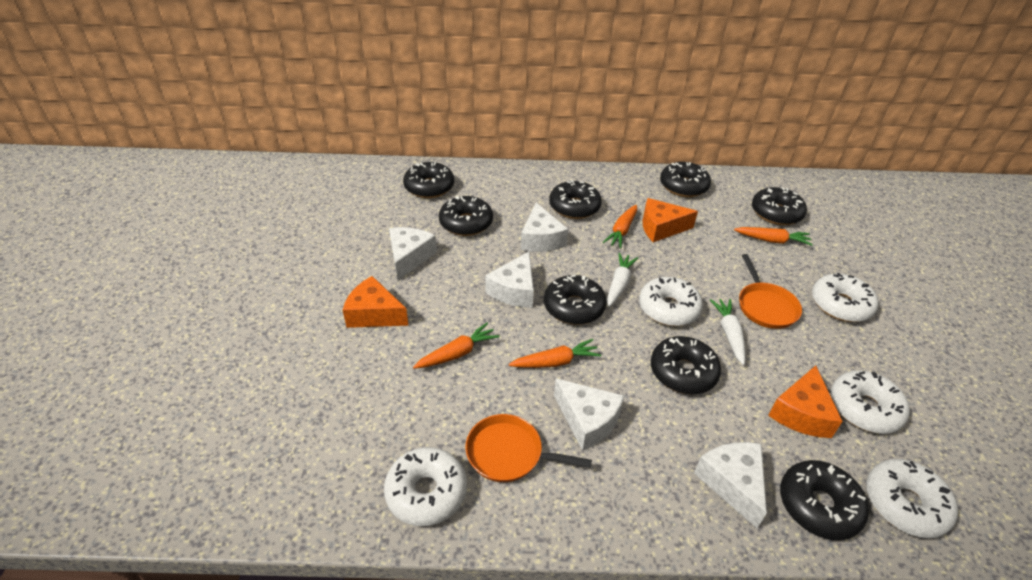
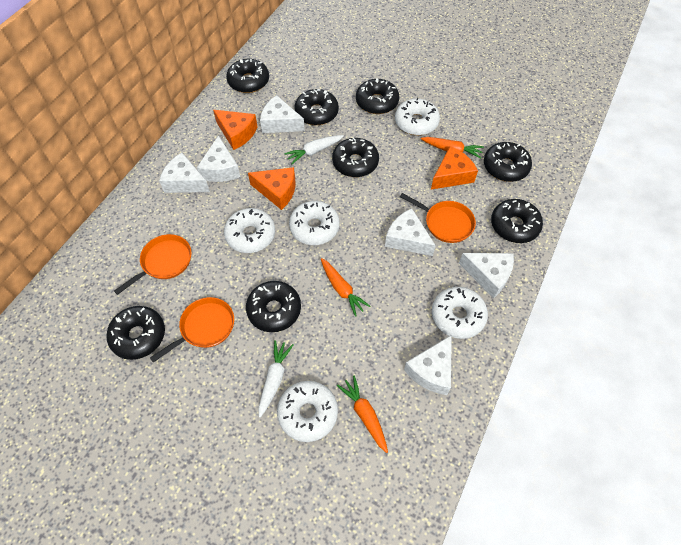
orange carrot: 4 -> 3
orange pan: 2 -> 3
white cheese: 5 -> 6

